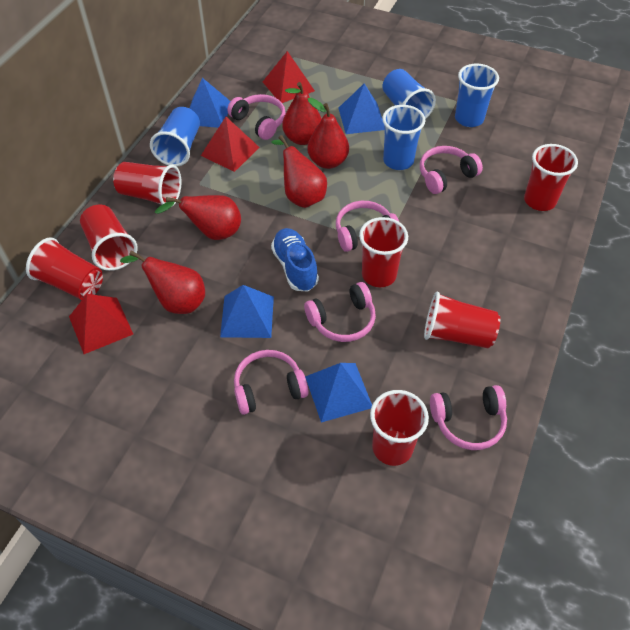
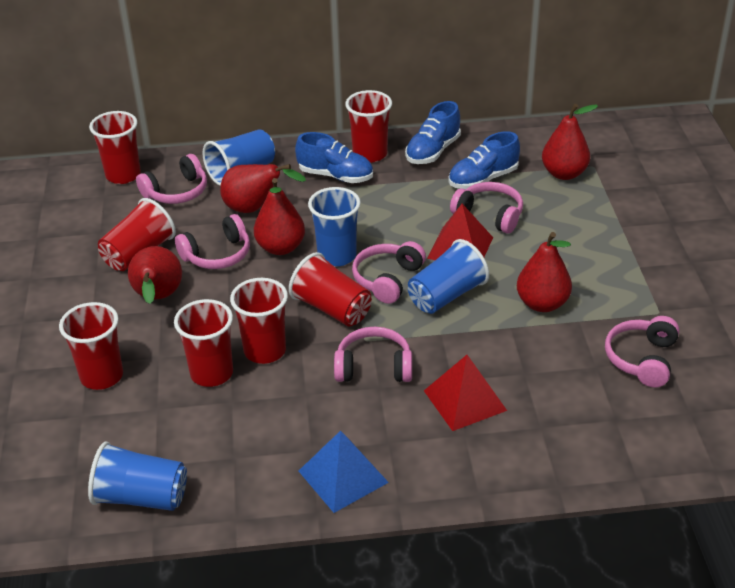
blue pyramid: 4 -> 1
blue shoe: 1 -> 3
red pyramid: 3 -> 2

